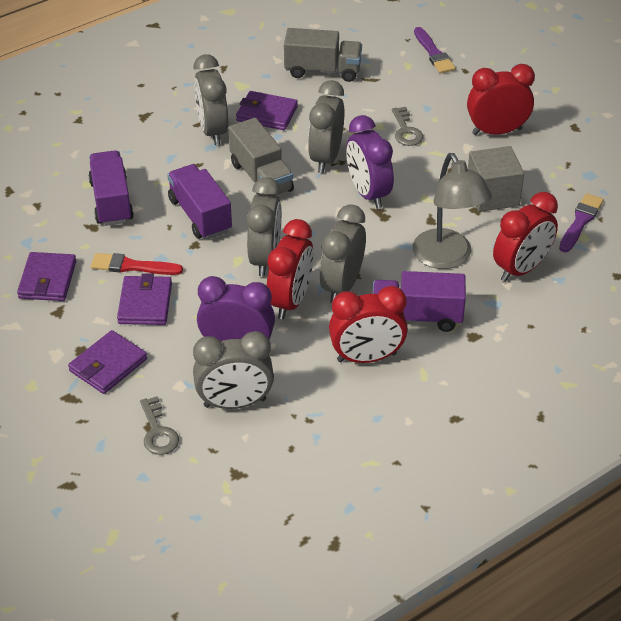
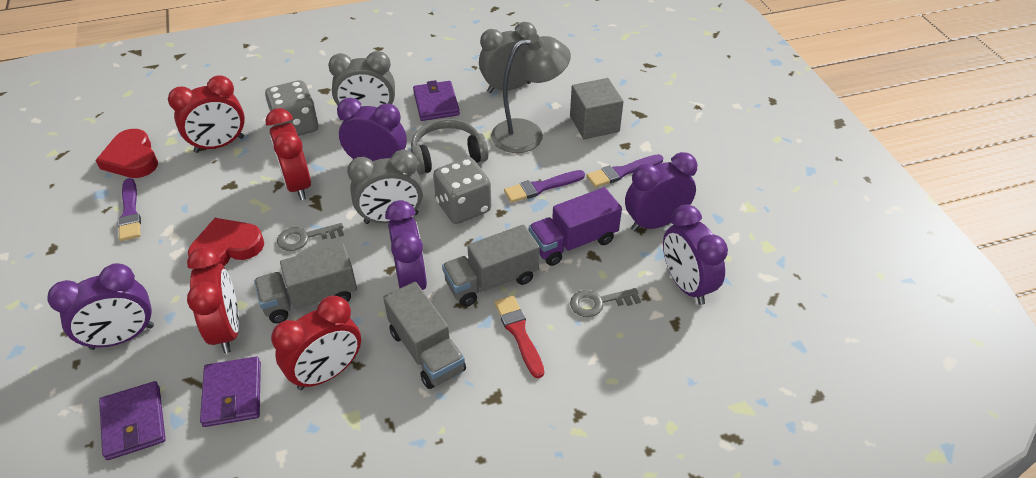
grey clock: 5 -> 3
grey dice: 0 -> 2
grey headphones: 0 -> 1
grey truck: 2 -> 3
purple brush: 2 -> 3
purple clock: 2 -> 5
purple truck: 3 -> 1
purple wallet: 4 -> 3
red heart: 0 -> 2

